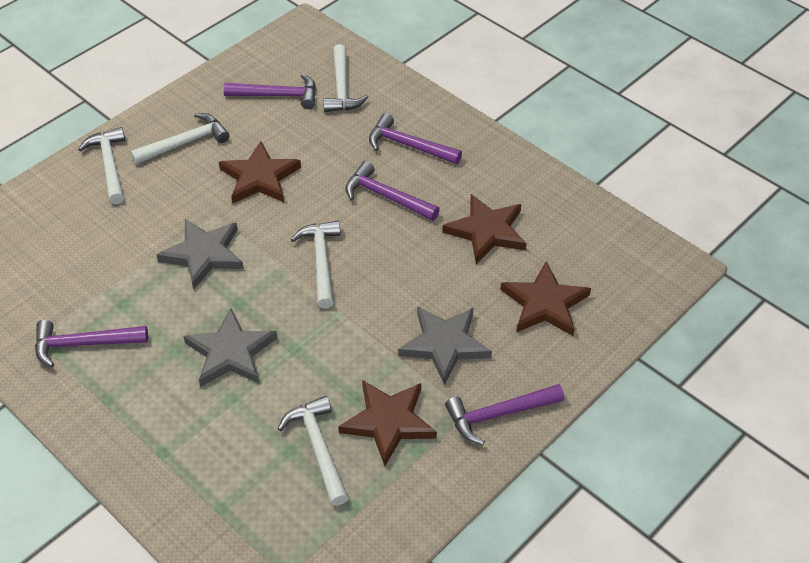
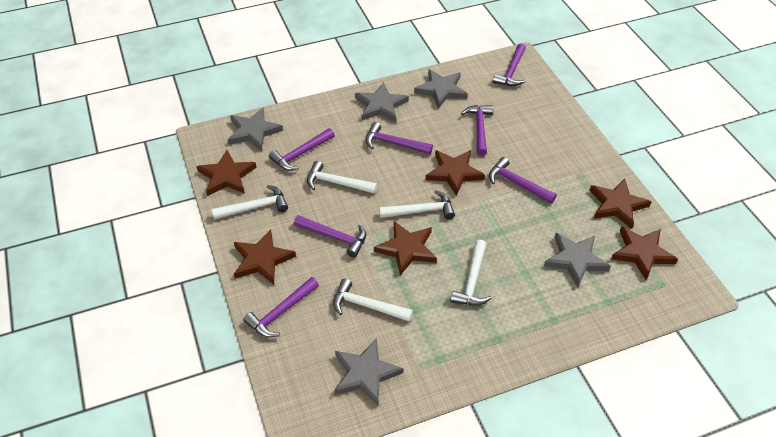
brown star: 4 -> 6
grey star: 3 -> 5
purple hammer: 5 -> 7

